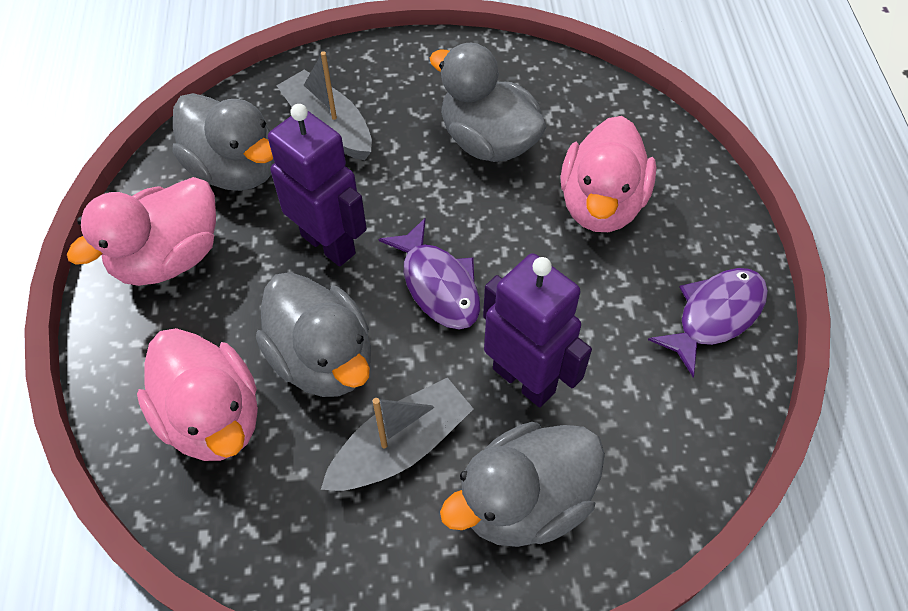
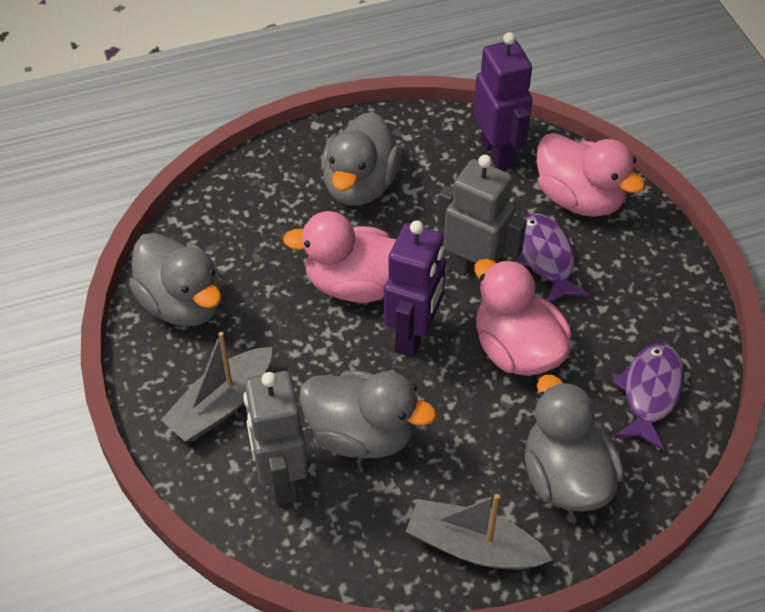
grey robot: 0 -> 2

